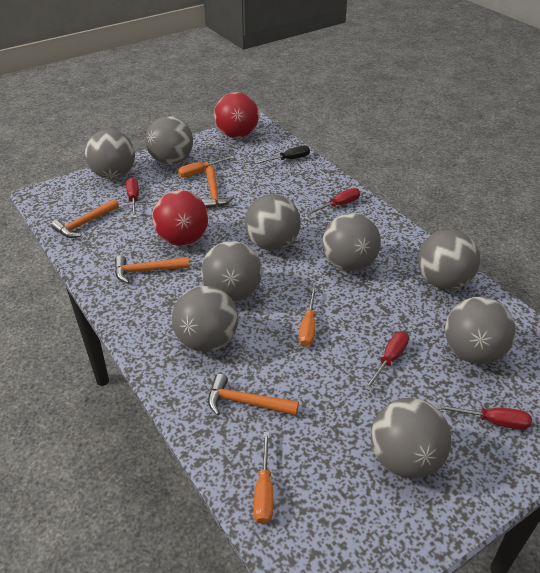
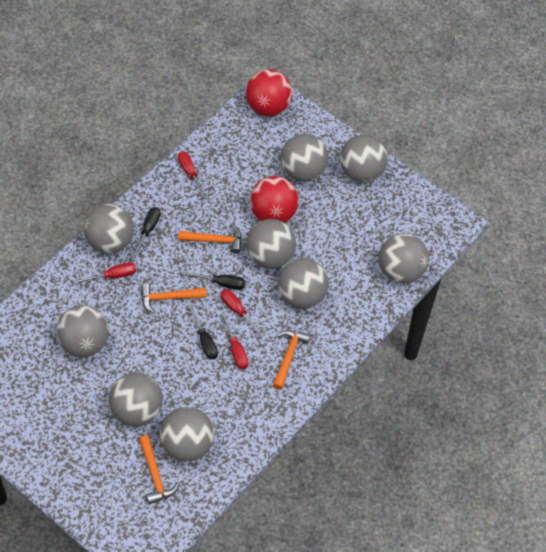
black screwdriver: 1 -> 3
orange screwdriver: 3 -> 0

